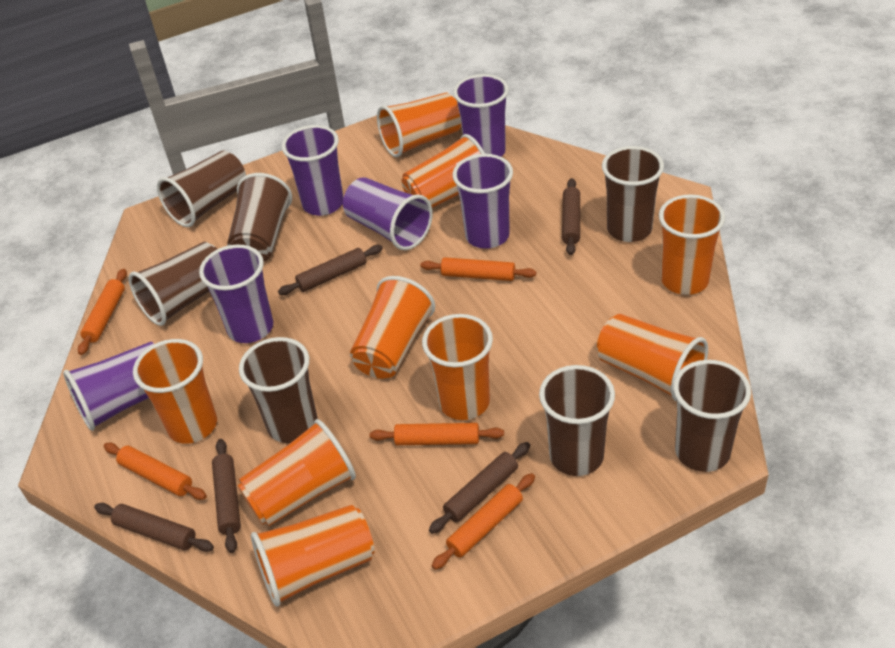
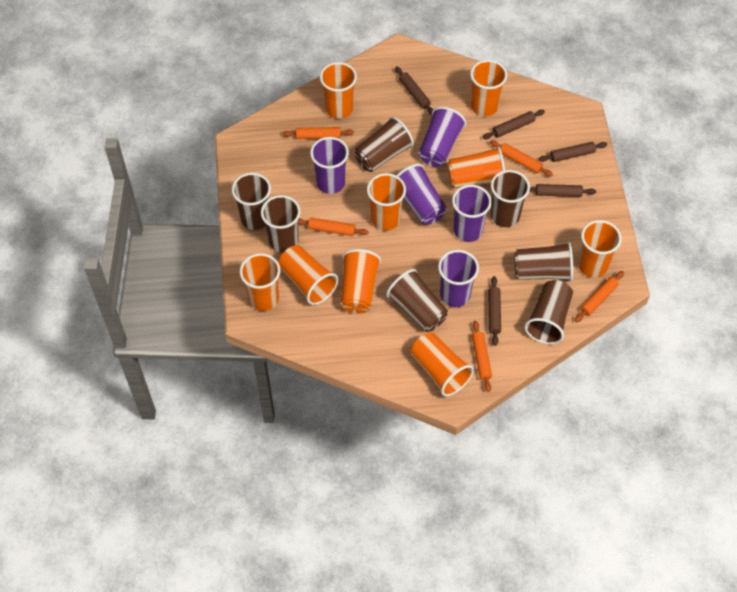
purple cup: 6 -> 5

